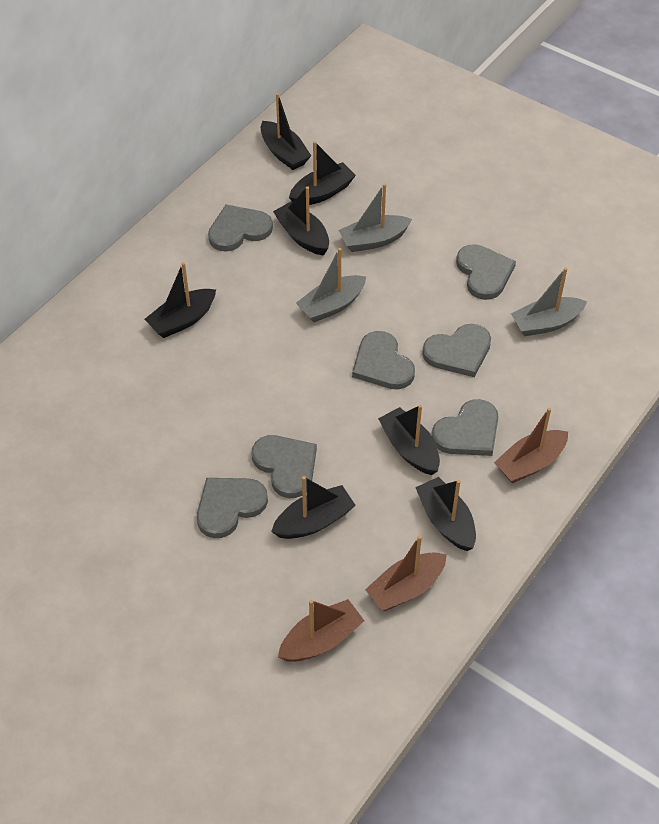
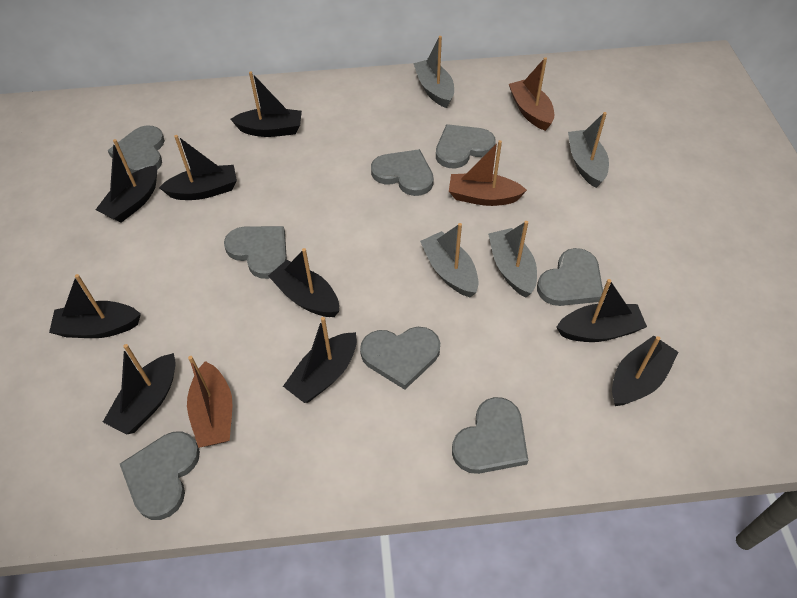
black boat: 7 -> 9
grey boat: 3 -> 4
grey heart: 7 -> 8

